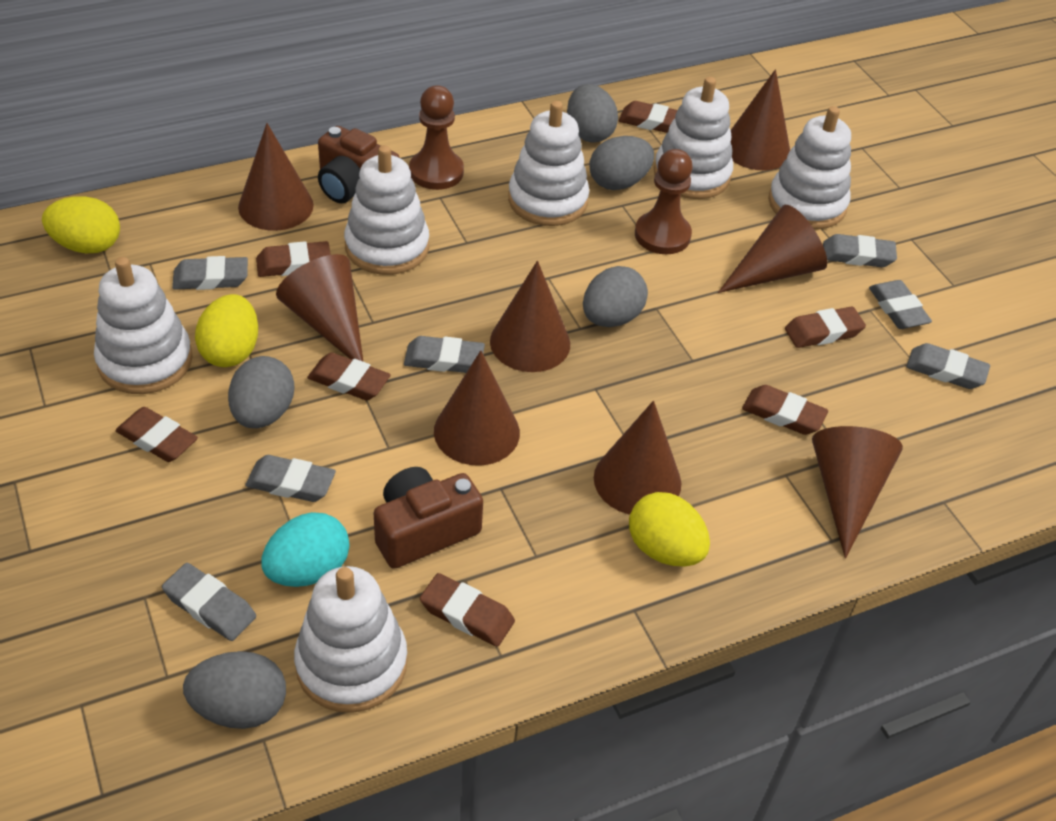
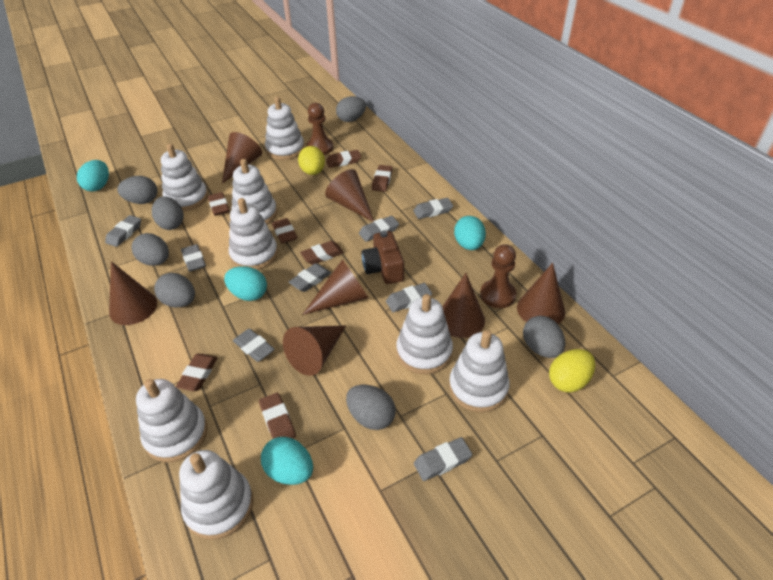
brown camera: 2 -> 1
brown cone: 8 -> 7
grey egg: 5 -> 7
grey eraser: 7 -> 8
turquoise egg: 1 -> 4
white stacking toy: 6 -> 8
yellow egg: 3 -> 2

